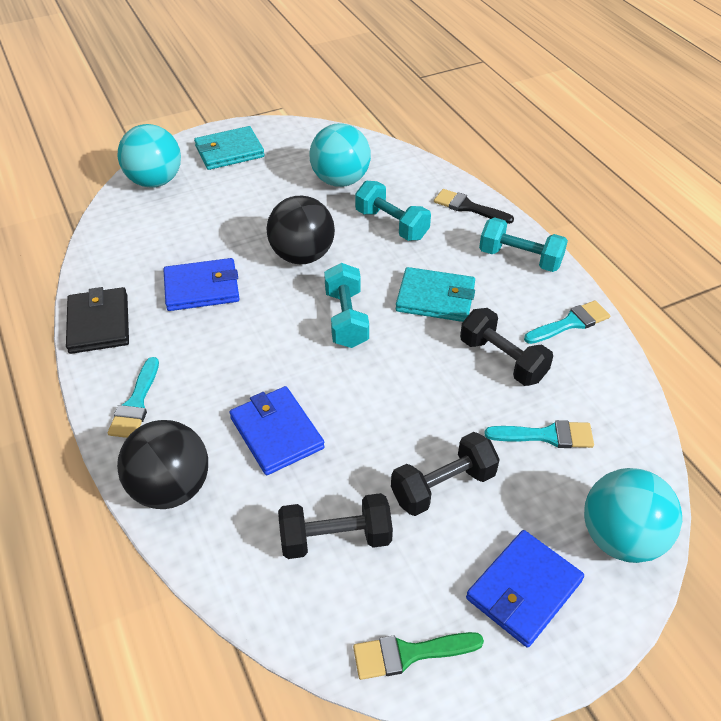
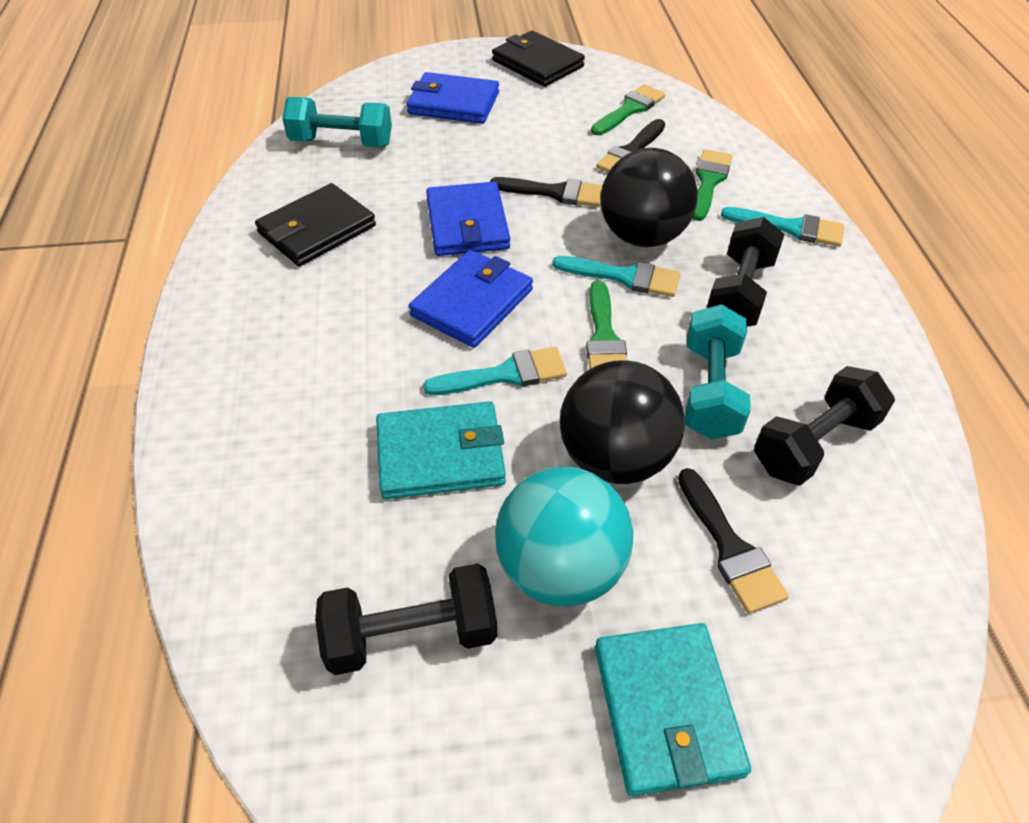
black brush: 1 -> 3
black wallet: 1 -> 2
green brush: 1 -> 3
turquoise ball: 3 -> 1
turquoise dumbbell: 3 -> 2

